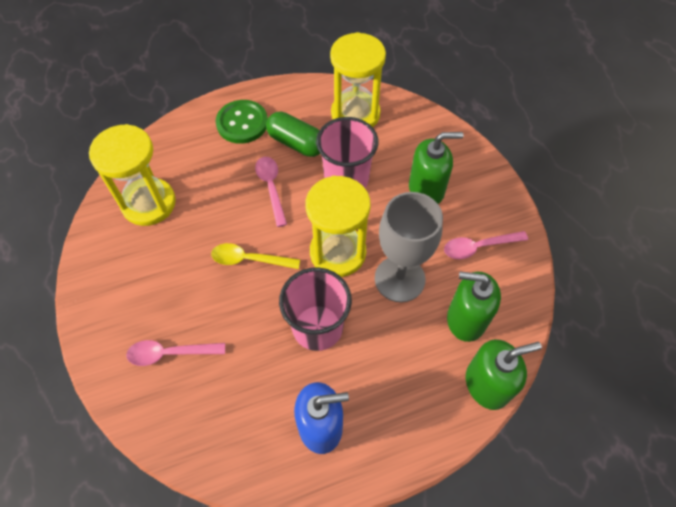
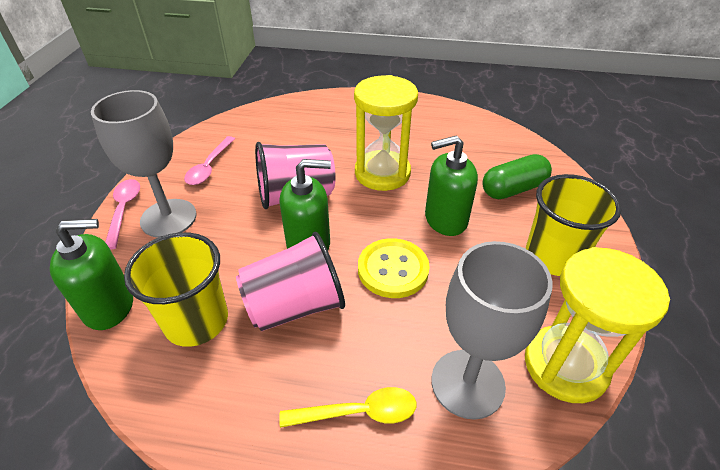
blue soap dispenser: 1 -> 0
green button: 1 -> 0
grey goblet: 1 -> 2
pink spoon: 3 -> 2
yellow button: 0 -> 1
yellow cup: 0 -> 2
yellow hourglass: 3 -> 2

